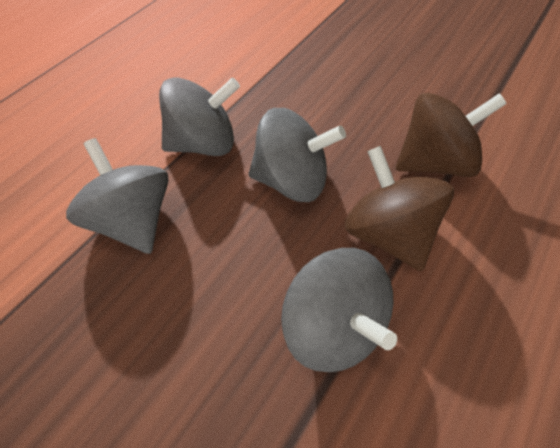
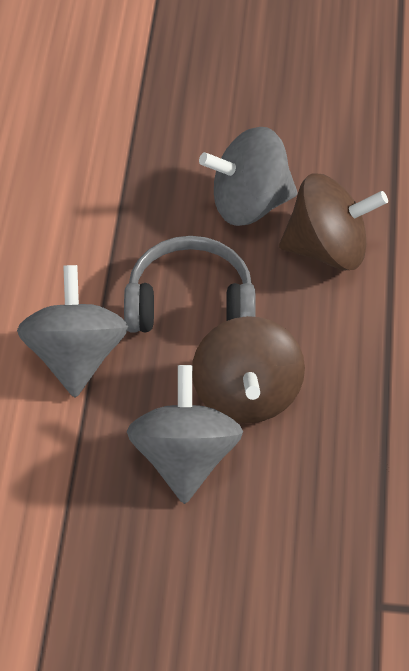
grey headphones: 0 -> 1
grey spinning top: 4 -> 3

